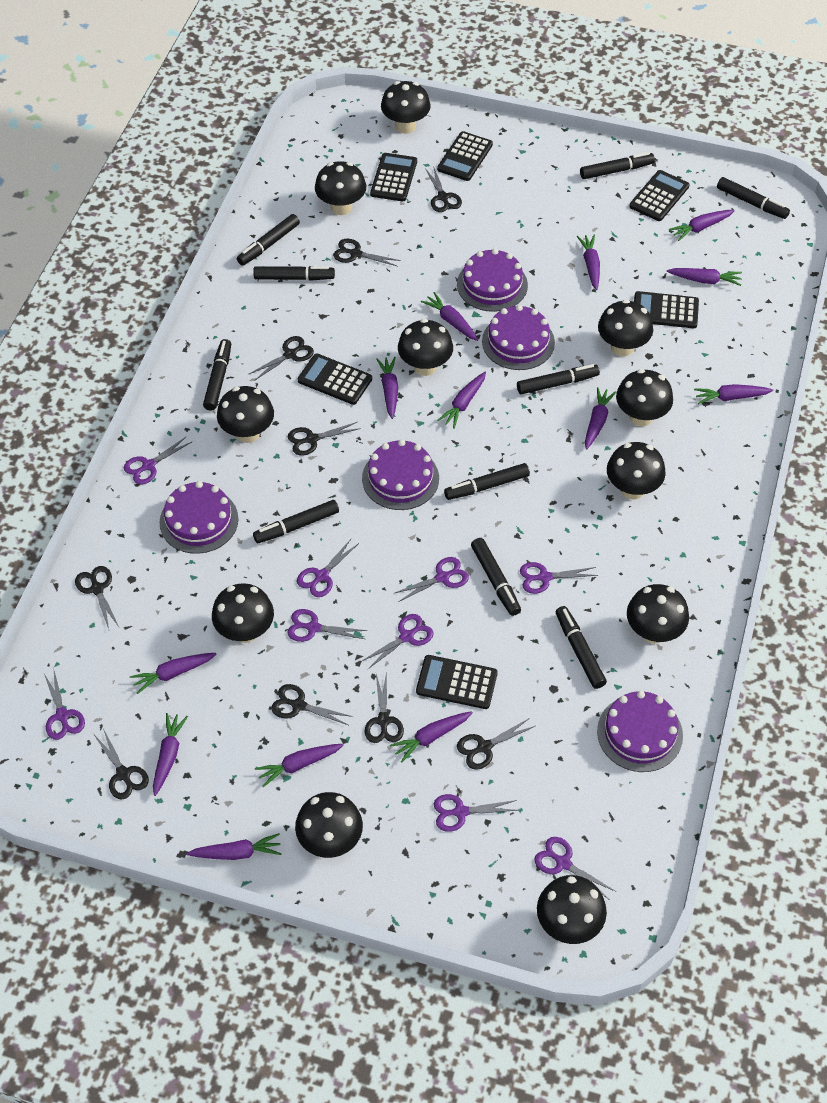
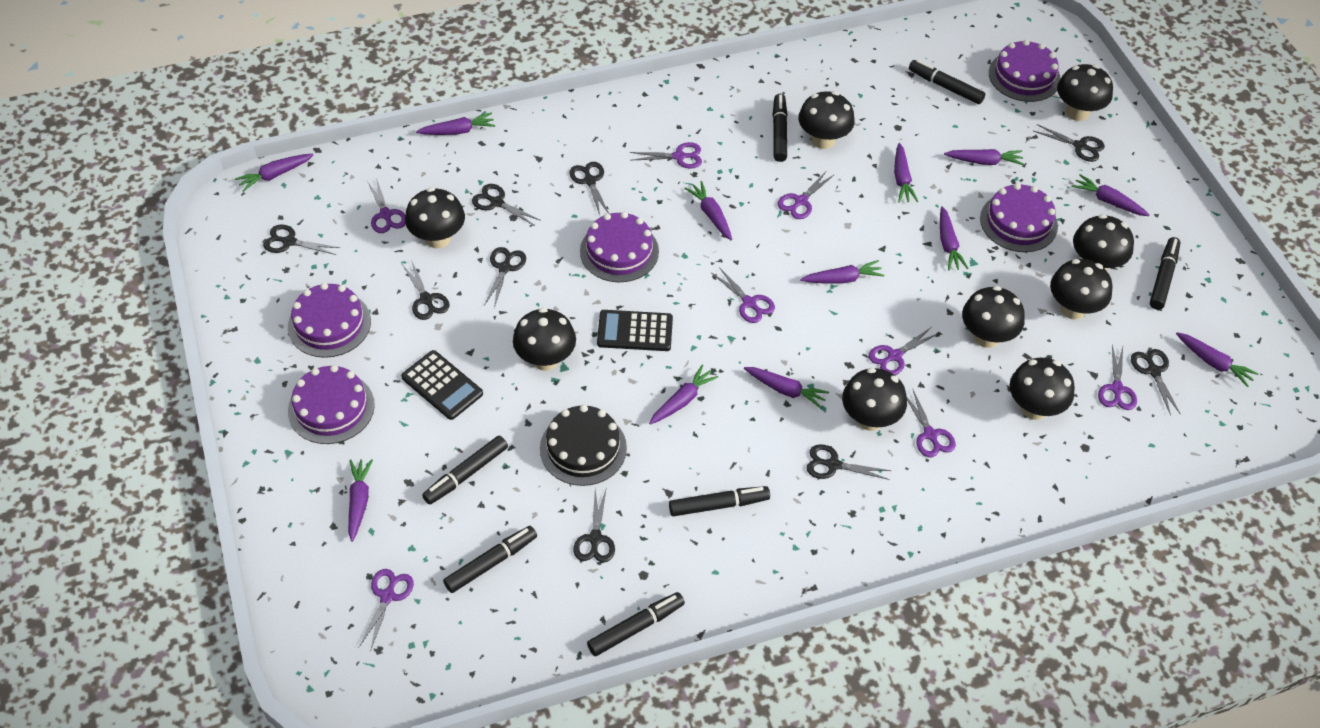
black cake: 0 -> 1
black calculator: 6 -> 2
black marker: 10 -> 7
black mushroom: 11 -> 9
purple carrot: 13 -> 12
purple scissors: 9 -> 8

